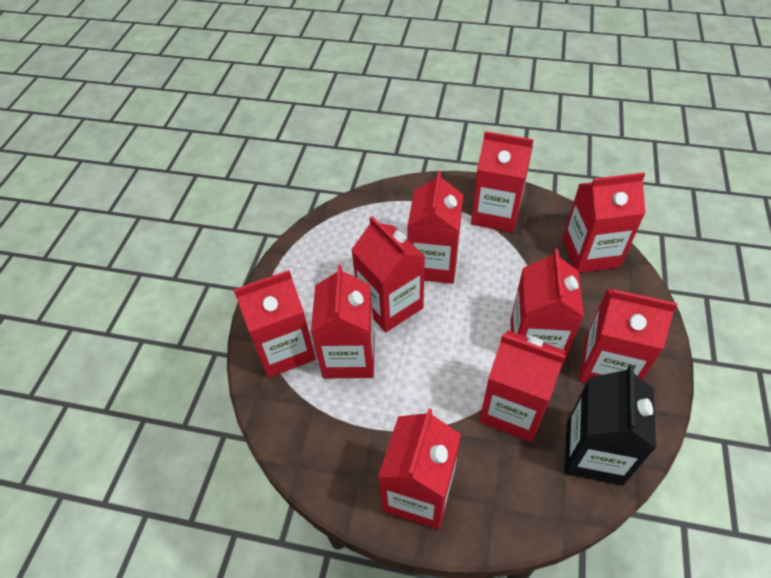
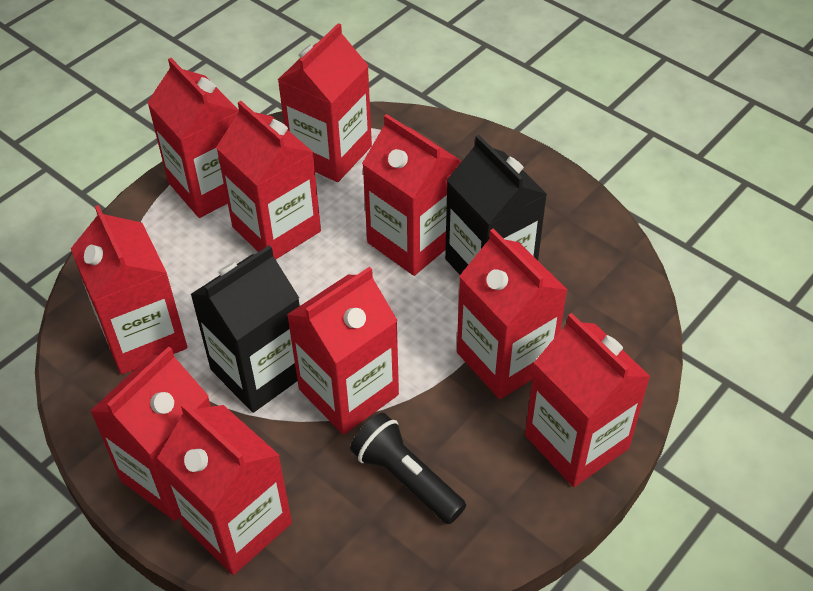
black carton: 1 -> 2
black flashlight: 0 -> 1

